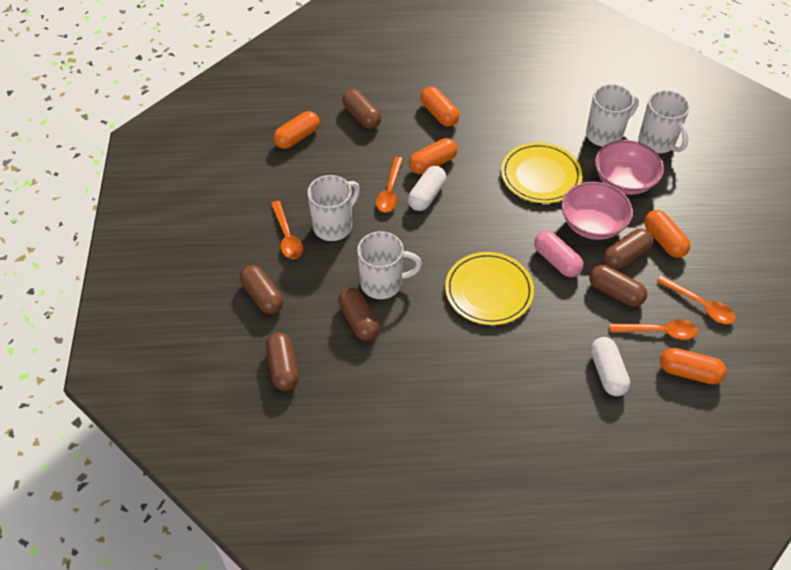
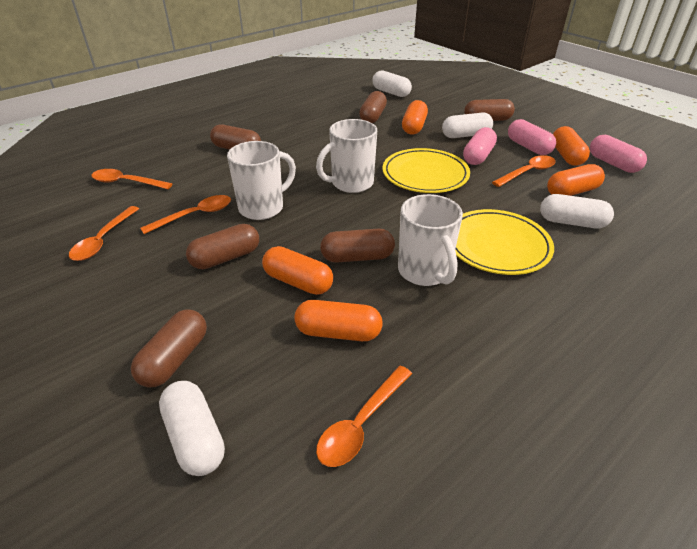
orange spoon: 4 -> 5
pink bowl: 2 -> 0
pink capsule: 1 -> 3
white capsule: 2 -> 4
white mug: 4 -> 3

